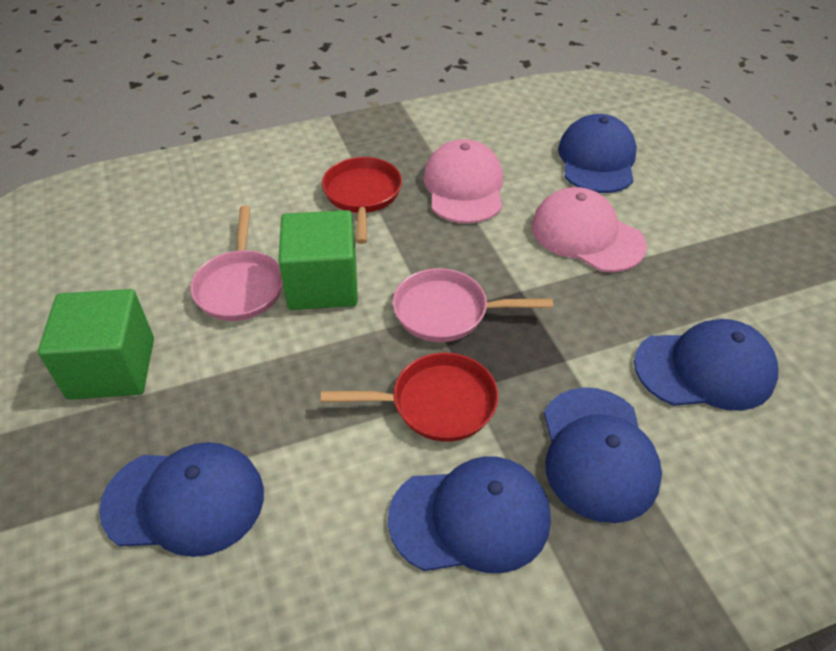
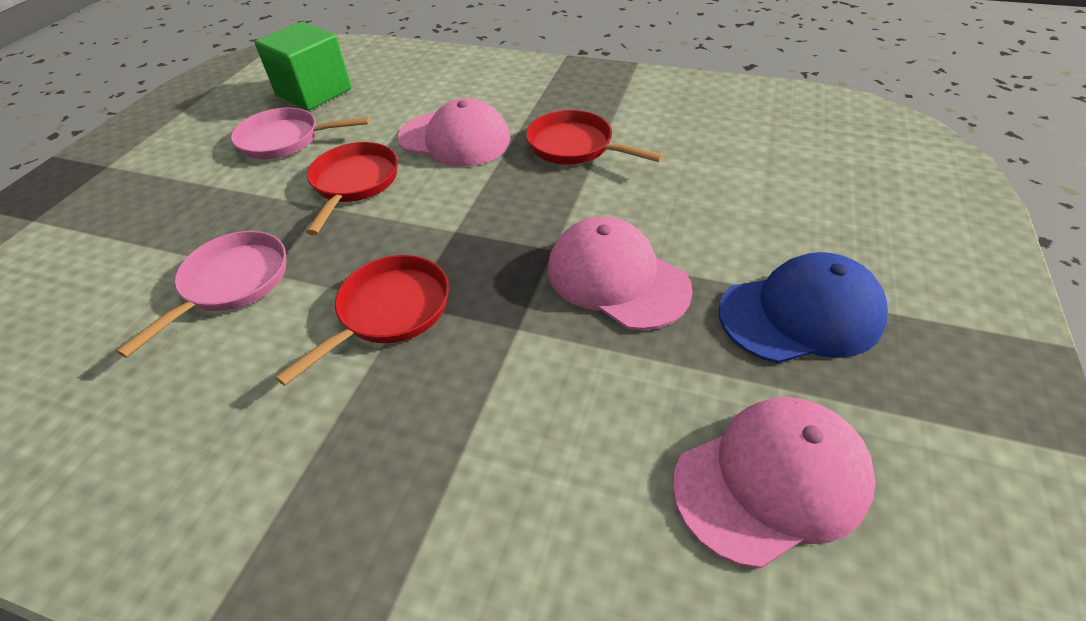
blue cap: 5 -> 1
green cube: 2 -> 1
pink cap: 2 -> 3
red pan: 2 -> 3

